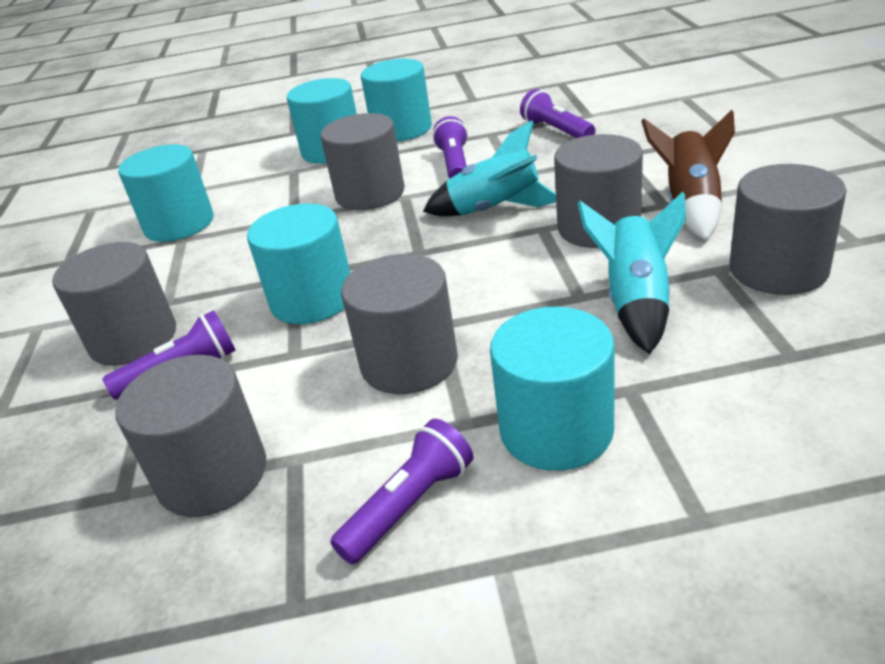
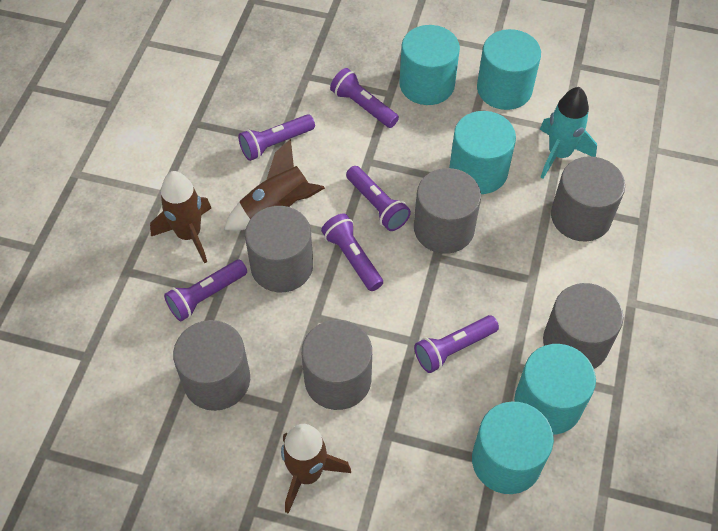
brown rocket: 1 -> 3
purple flashlight: 4 -> 6
turquoise rocket: 2 -> 1

